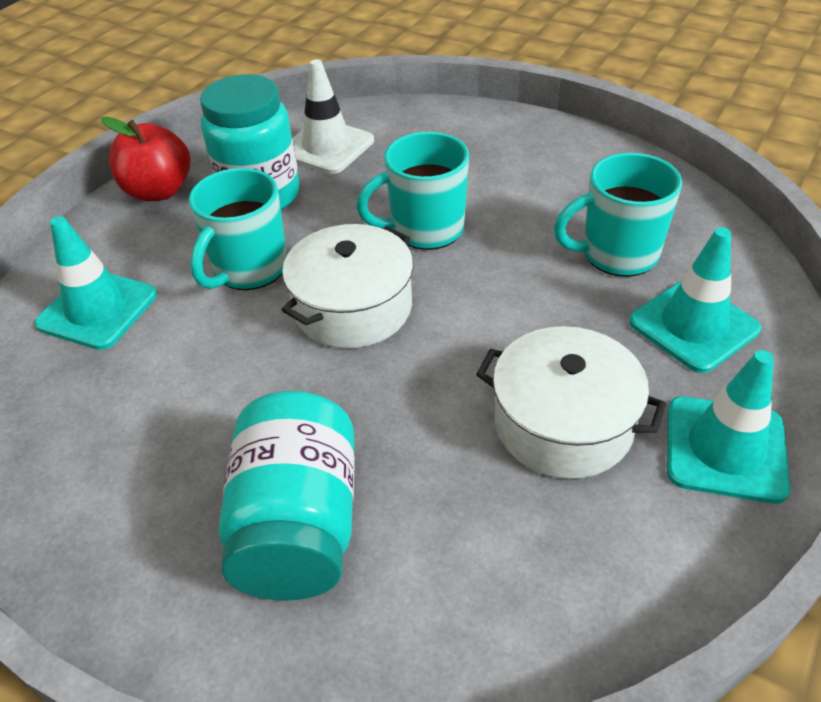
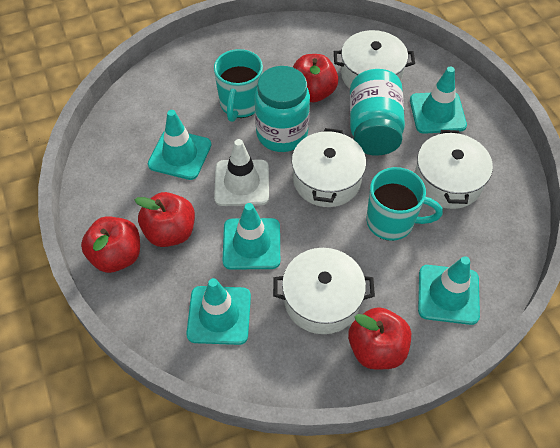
red apple: 1 -> 4
turquoise mug: 3 -> 2
turquoise traffic cone: 3 -> 5
white pot: 2 -> 4

